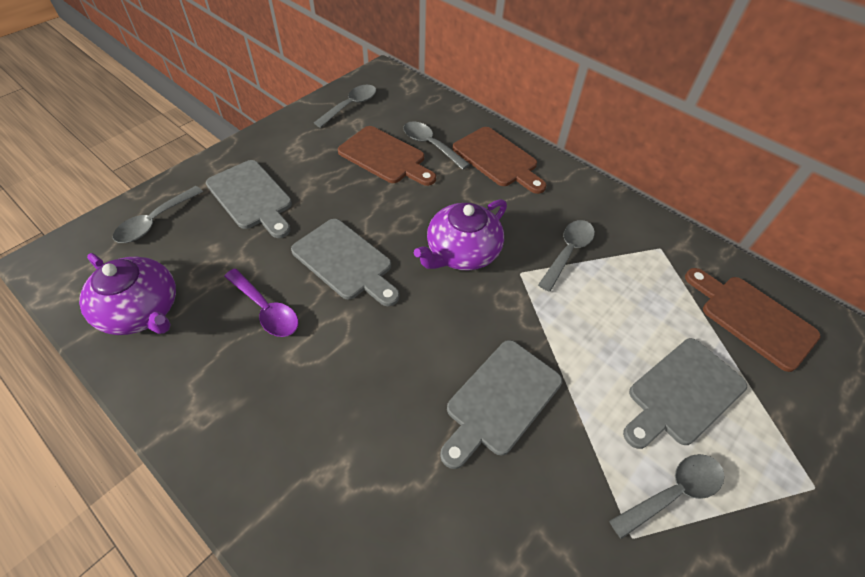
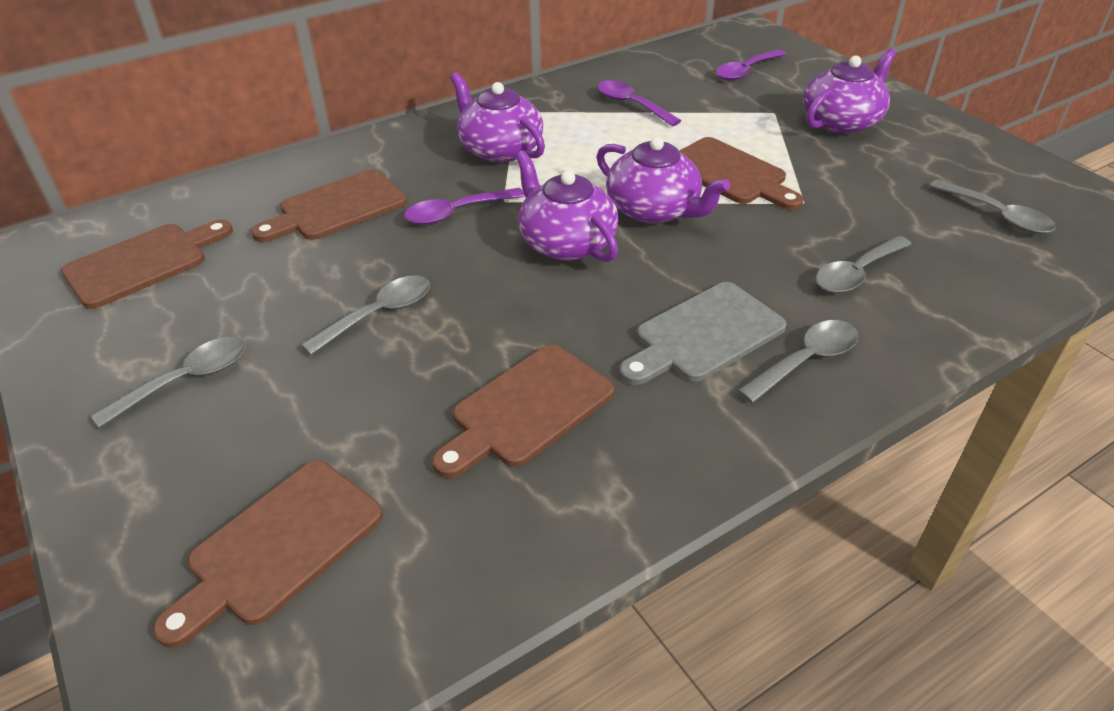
brown cutting board: 3 -> 5
grey cutting board: 4 -> 1
purple spoon: 1 -> 3
purple teapot: 2 -> 4

